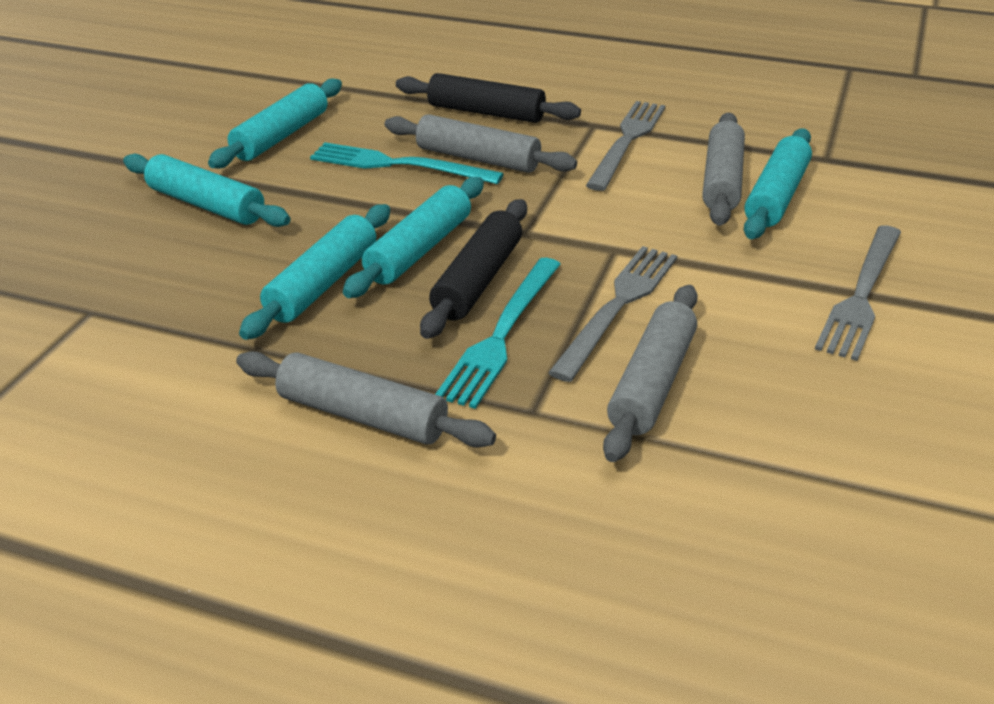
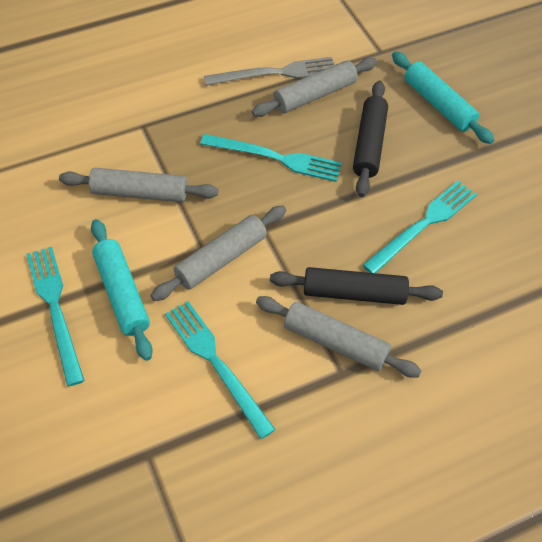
grey fork: 3 -> 1
turquoise fork: 2 -> 4
turquoise rolling pin: 5 -> 2

